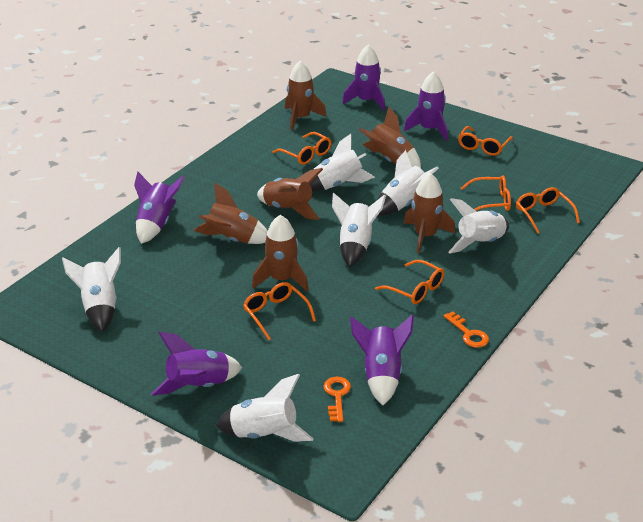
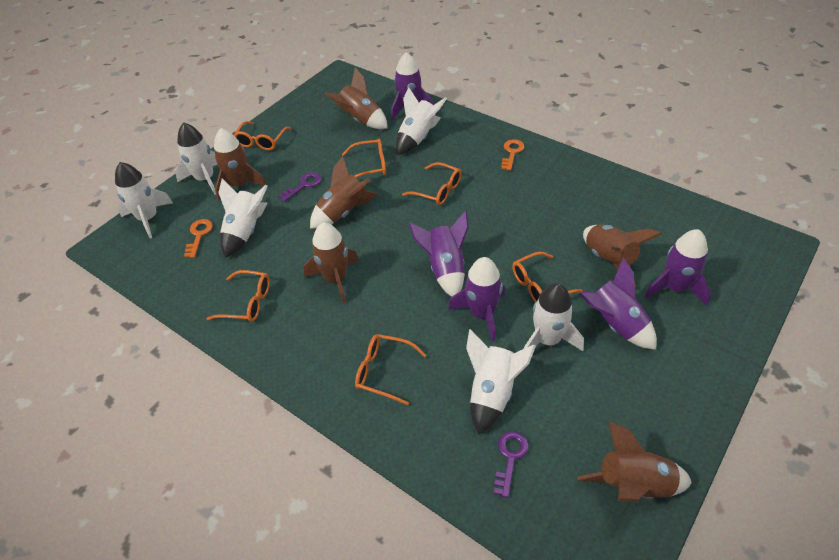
purple key: 0 -> 2

